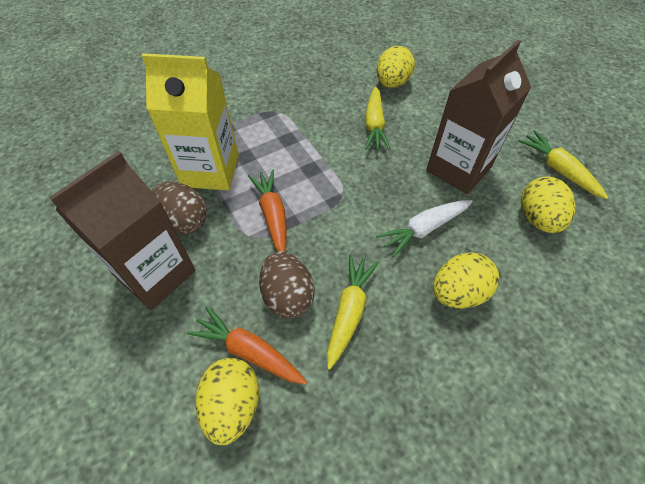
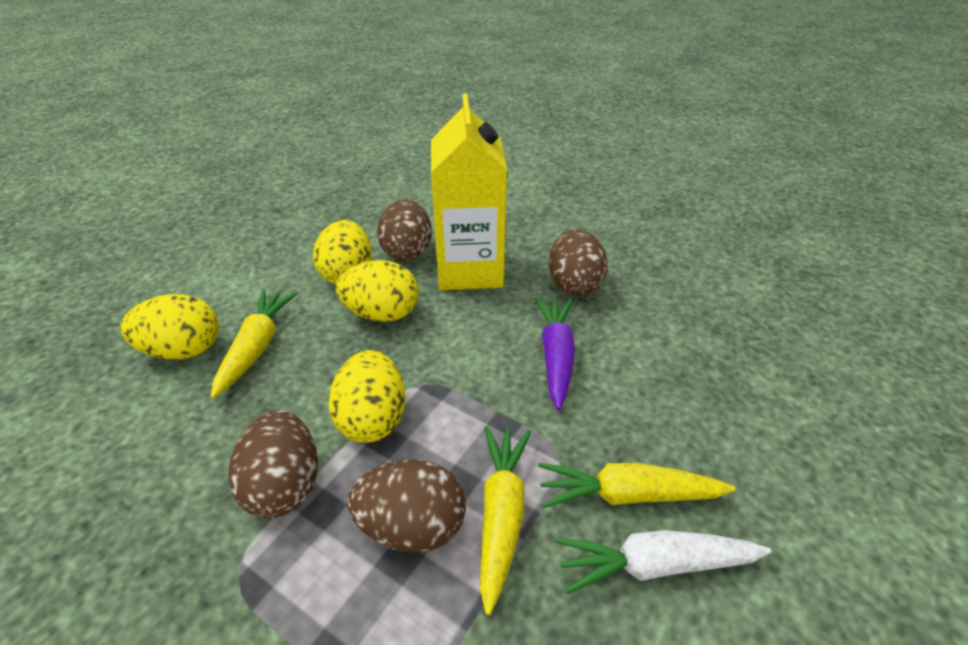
brown carton: 2 -> 0
brown egg: 2 -> 4
orange carrot: 2 -> 0
purple carrot: 0 -> 1

